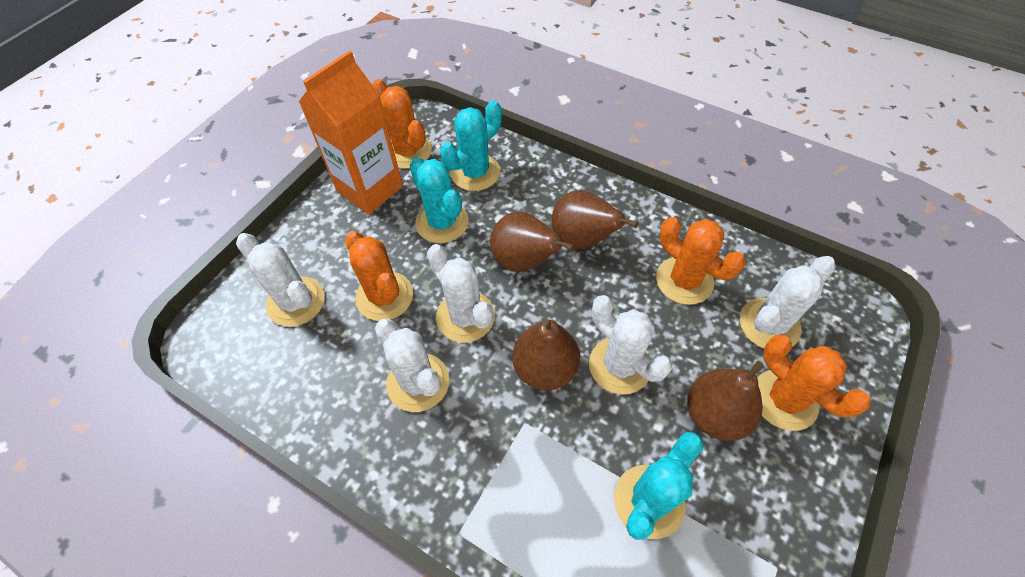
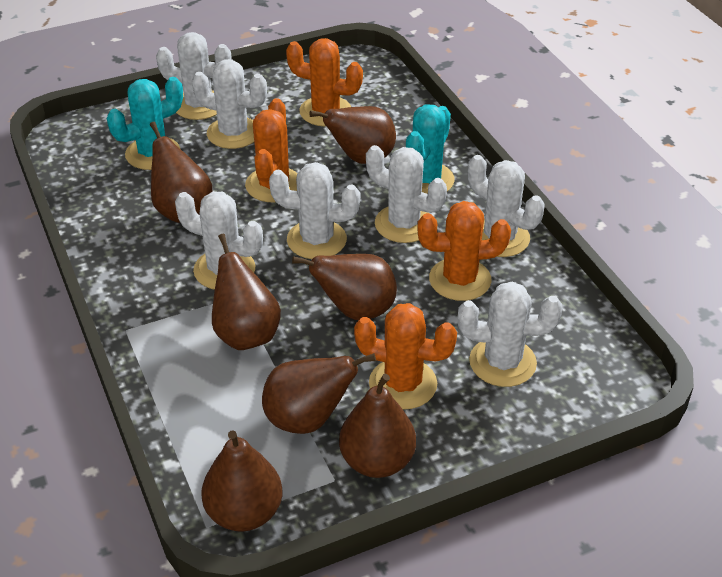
brown pear: 4 -> 7
orange carton: 1 -> 0
turquoise cactus: 3 -> 2
white cactus: 5 -> 7

